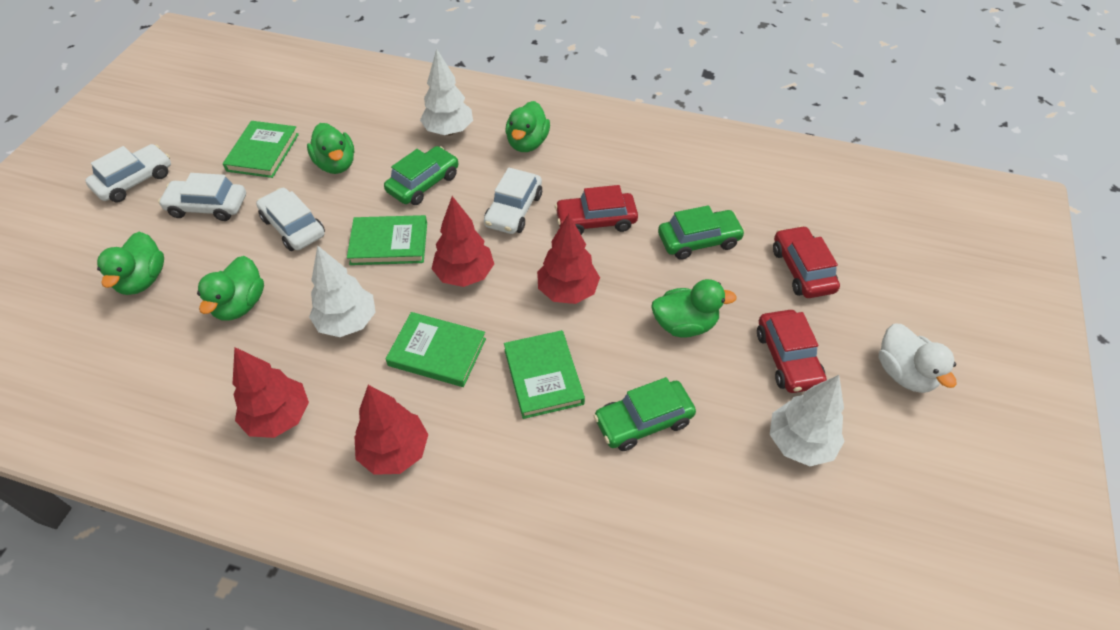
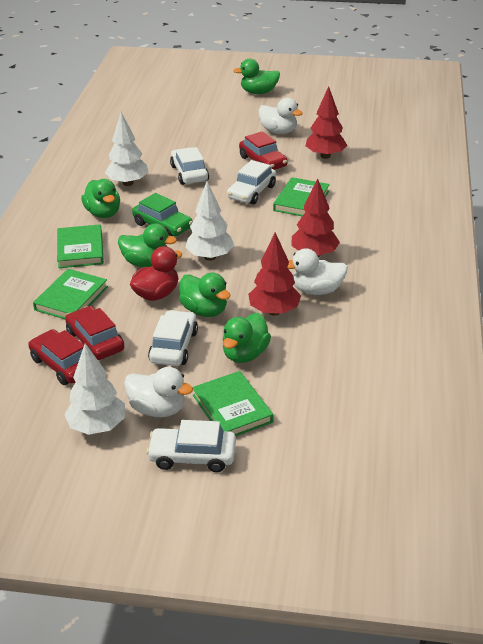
green car: 3 -> 1
red duck: 0 -> 1
red tree: 4 -> 3
white duck: 1 -> 3

